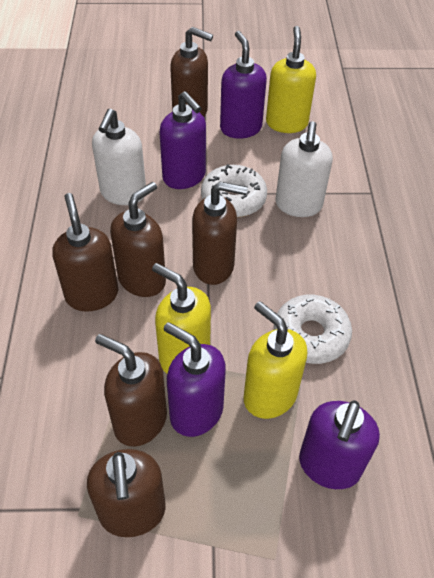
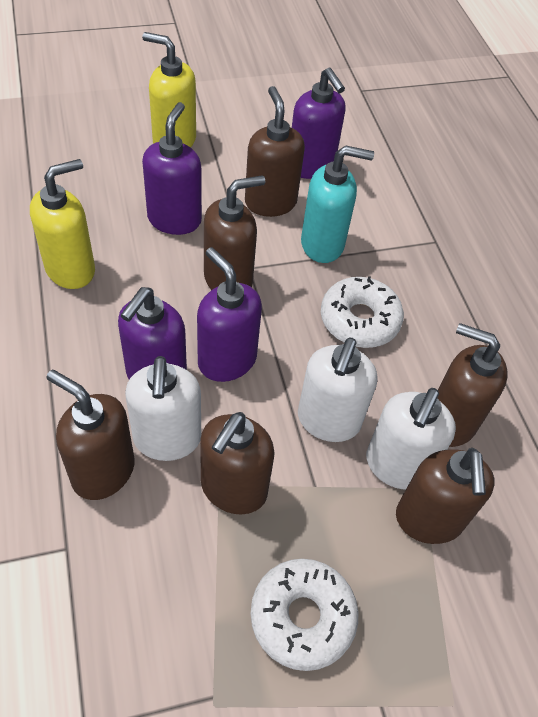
turquoise soap dispenser: 0 -> 1
white soap dispenser: 2 -> 3
yellow soap dispenser: 3 -> 2

